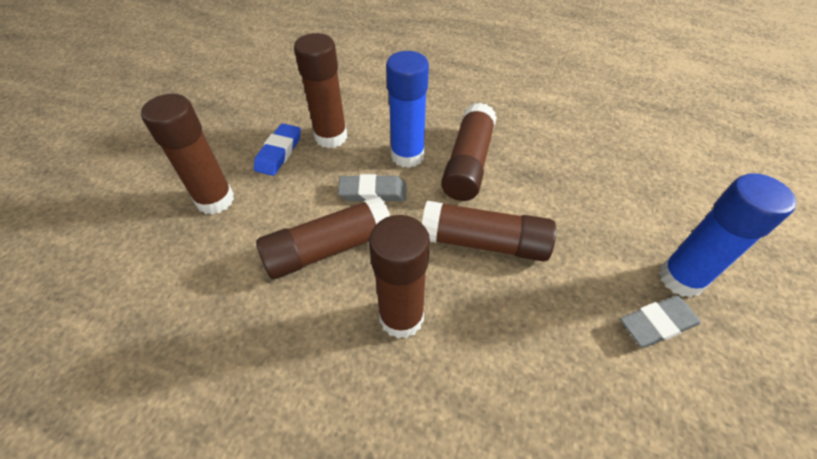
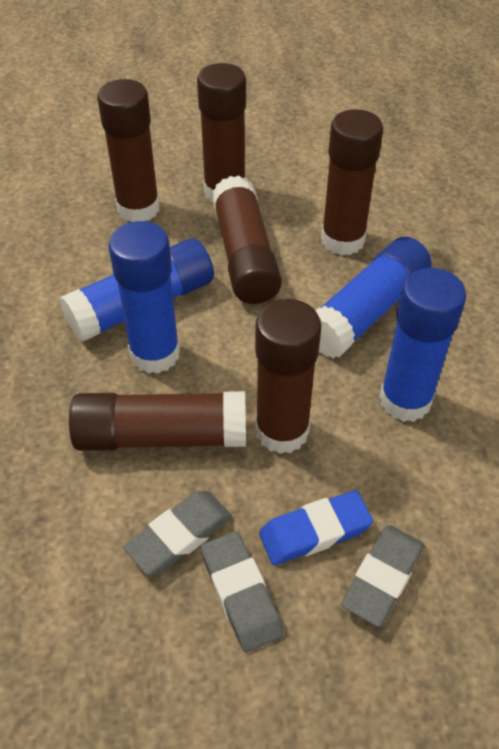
blue glue stick: 2 -> 4
grey eraser: 2 -> 3

